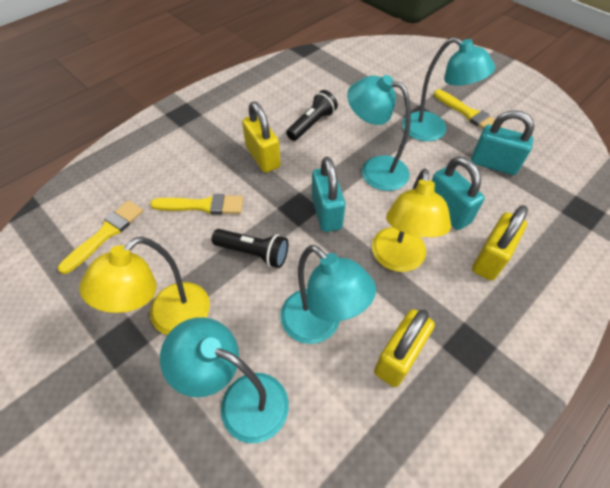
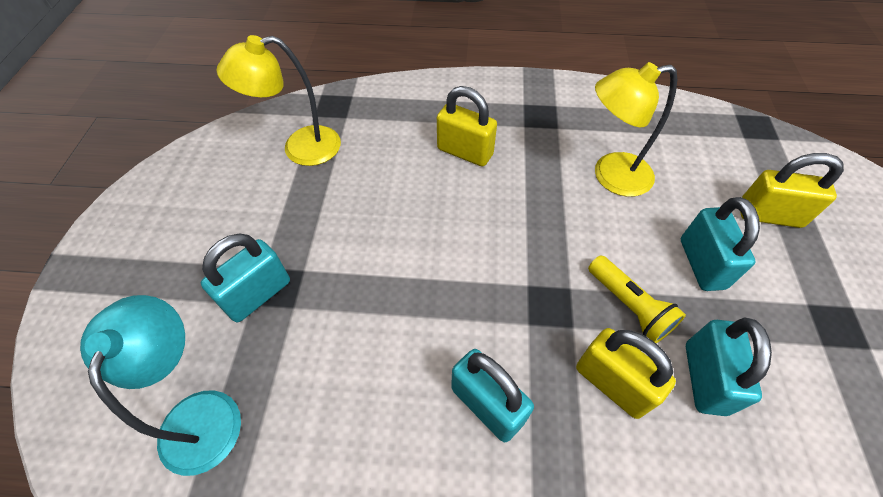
black flashlight: 2 -> 0
turquoise lamp: 4 -> 1
turquoise padlock: 3 -> 4
yellow brush: 3 -> 0
yellow flashlight: 0 -> 1

